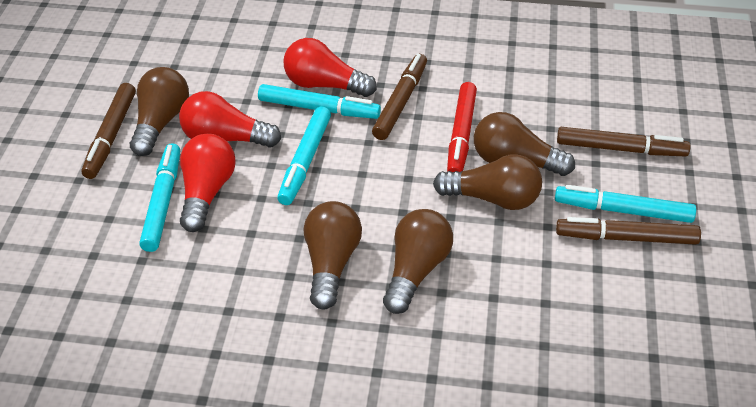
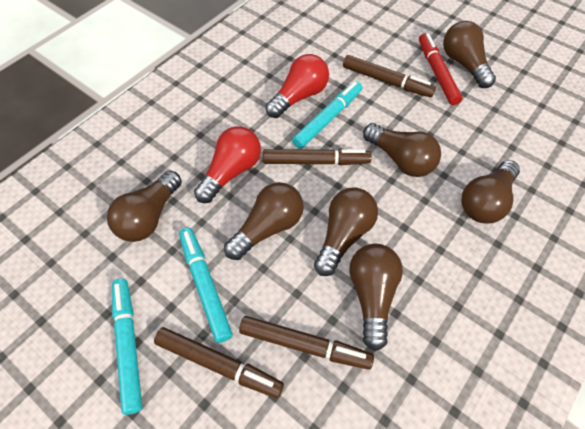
brown light bulb: 5 -> 7
red light bulb: 3 -> 2
turquoise marker: 4 -> 3

